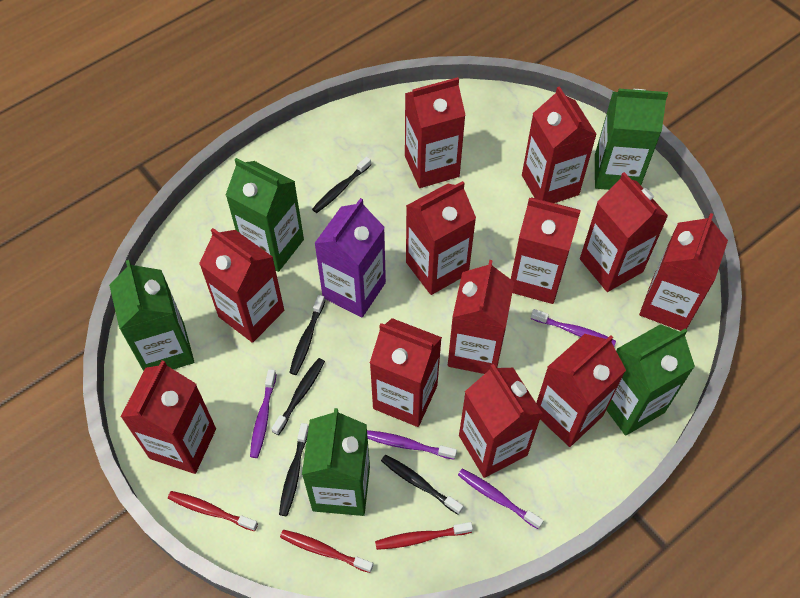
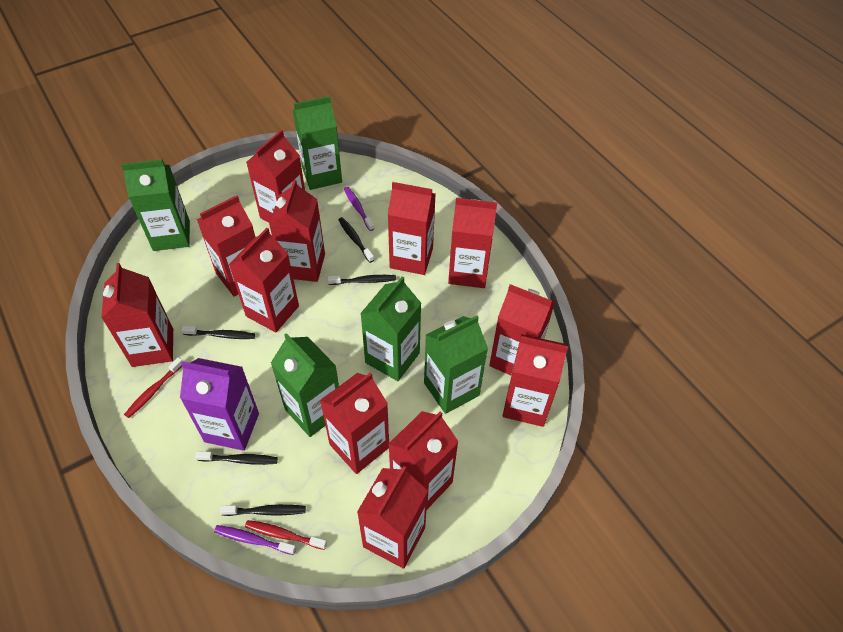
purple toothbrush: 4 -> 2
red toothbrush: 3 -> 2

